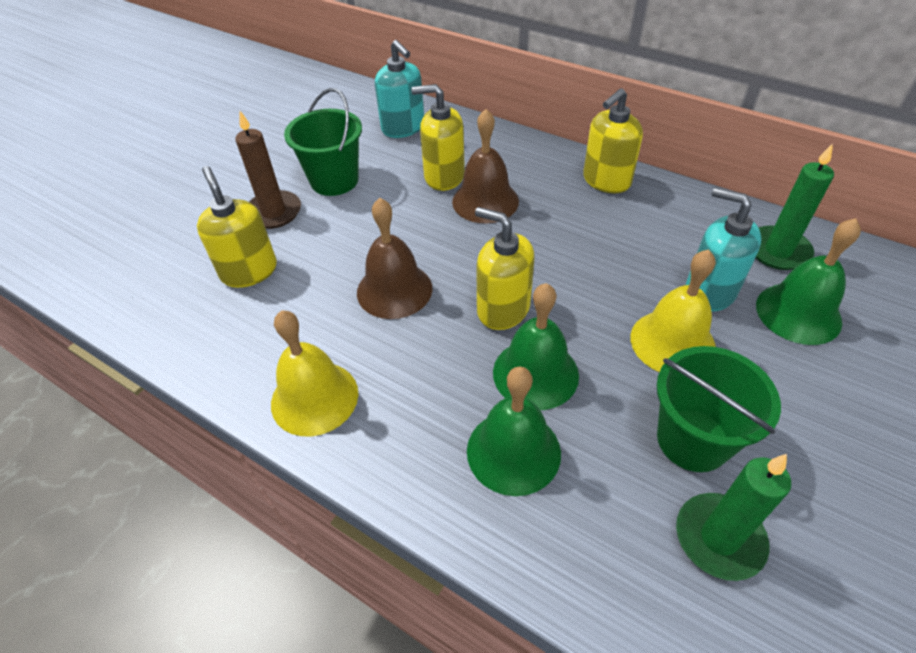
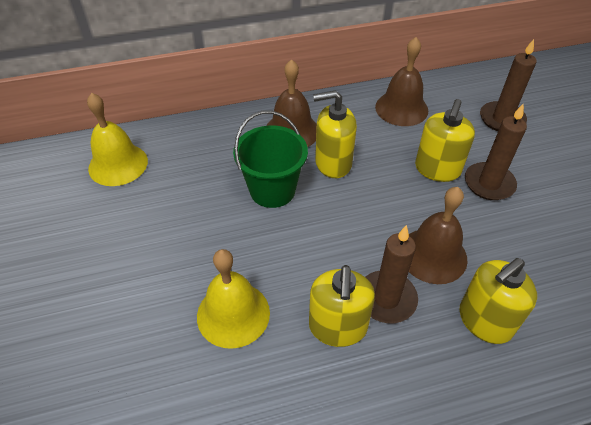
brown bell: 2 -> 3
brown candle: 1 -> 3
green bell: 3 -> 0
green bucket: 2 -> 1
green candle: 2 -> 0
turquoise soap dispenser: 2 -> 0

